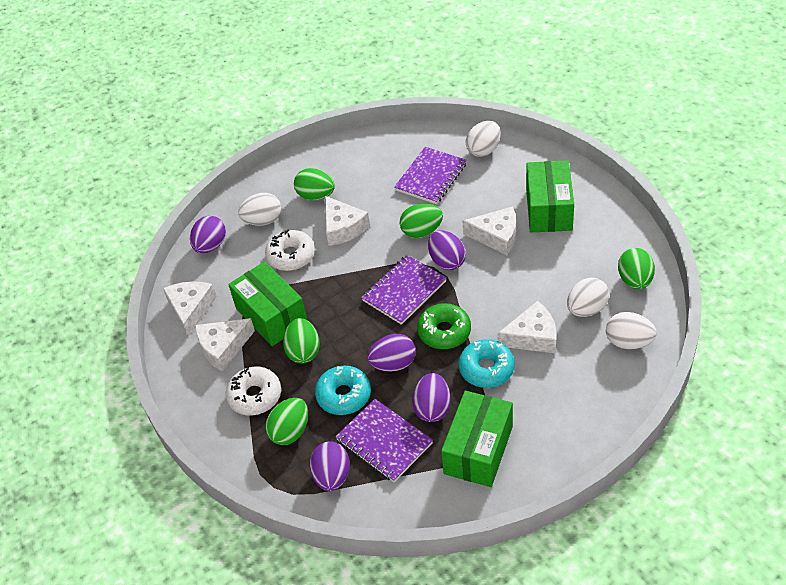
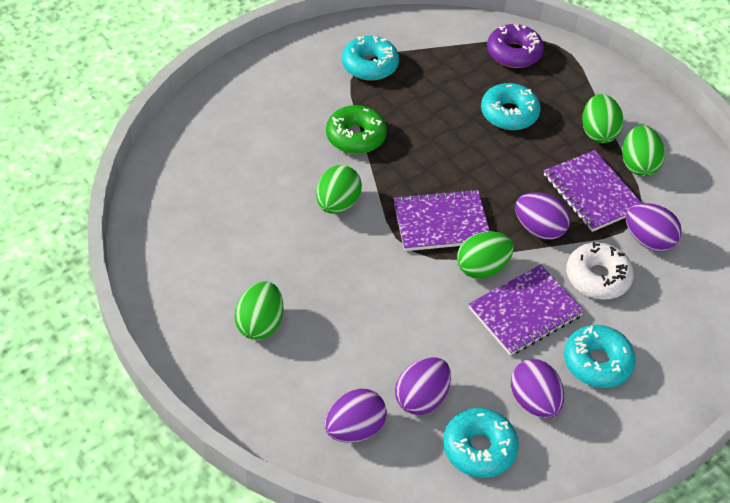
green box: 3 -> 0
purple donut: 0 -> 1
turquoise donut: 2 -> 4
white cheese: 5 -> 0
white donut: 2 -> 1
white egg: 4 -> 0

